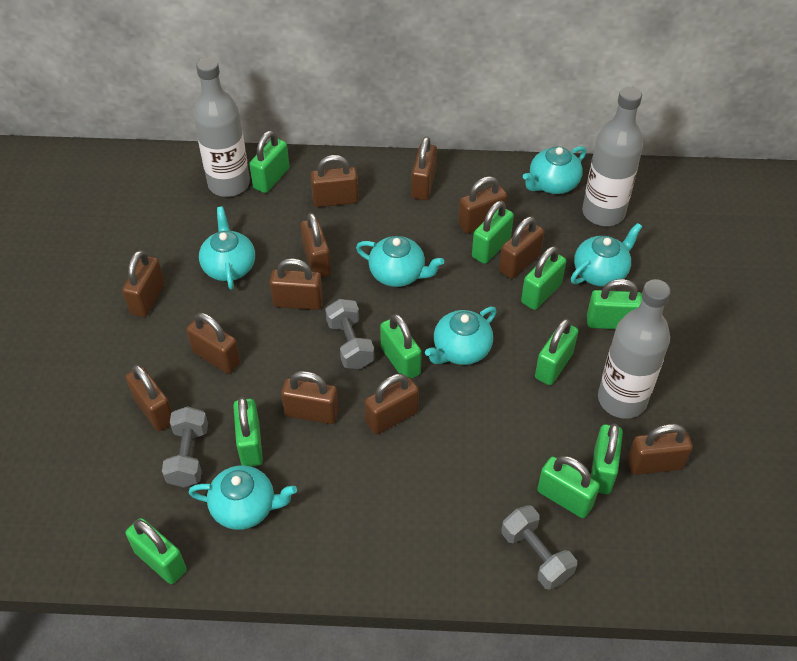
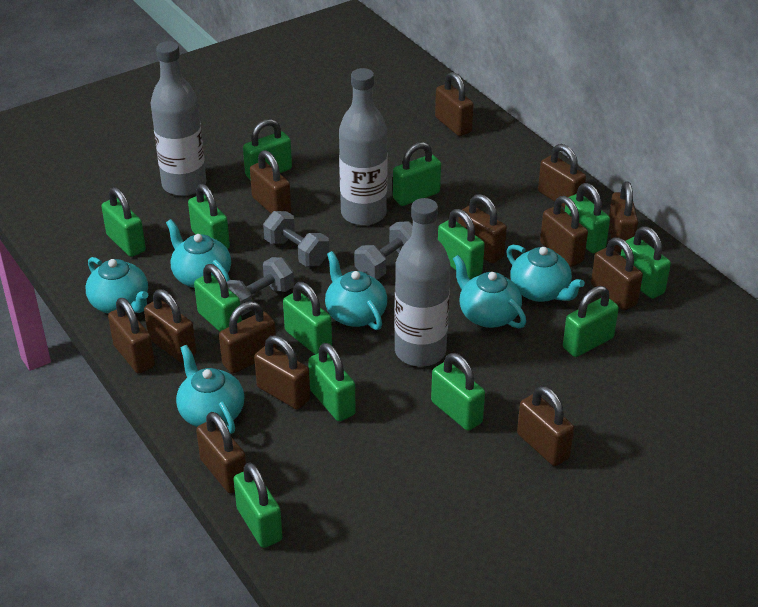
brown padlock: 12 -> 13
green padlock: 10 -> 13

